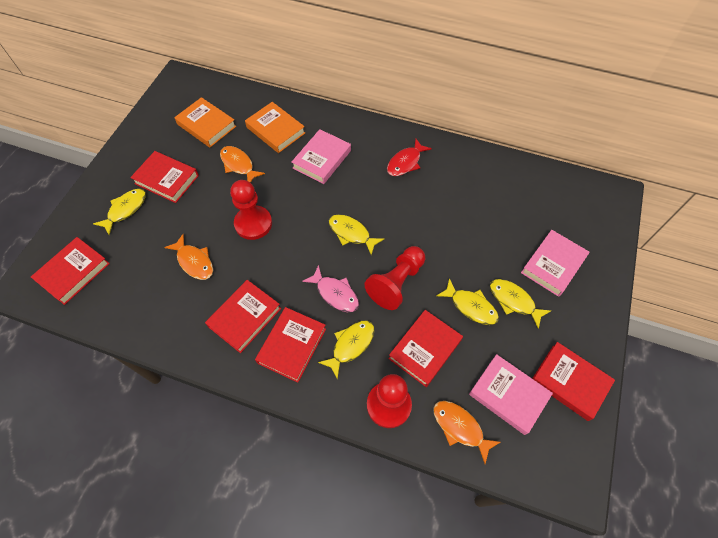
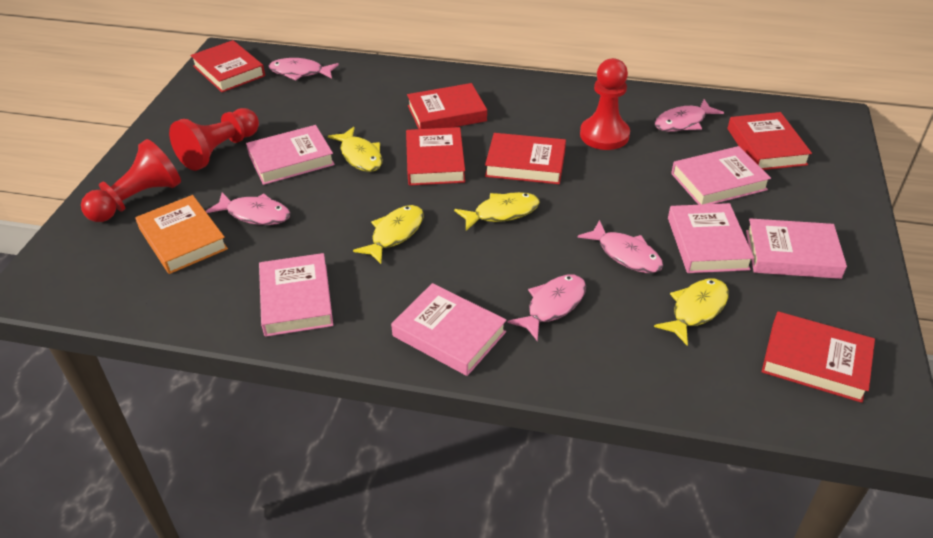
orange book: 2 -> 1
orange fish: 3 -> 0
pink book: 3 -> 6
pink fish: 1 -> 5
red fish: 1 -> 0
yellow fish: 5 -> 4

